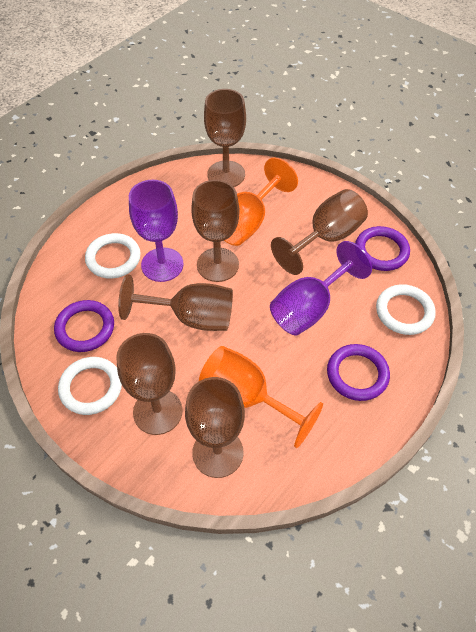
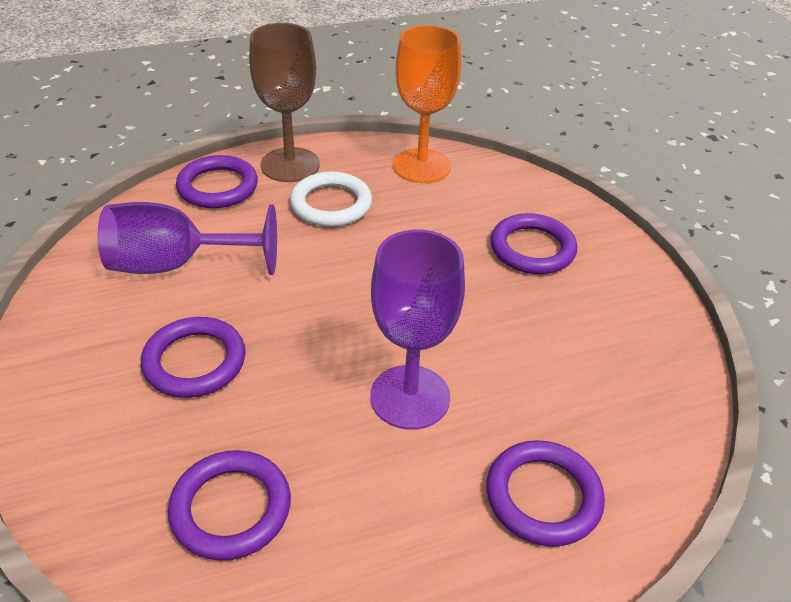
brown goblet: 6 -> 1
orange goblet: 2 -> 1
purple ring: 3 -> 5
white ring: 3 -> 1

